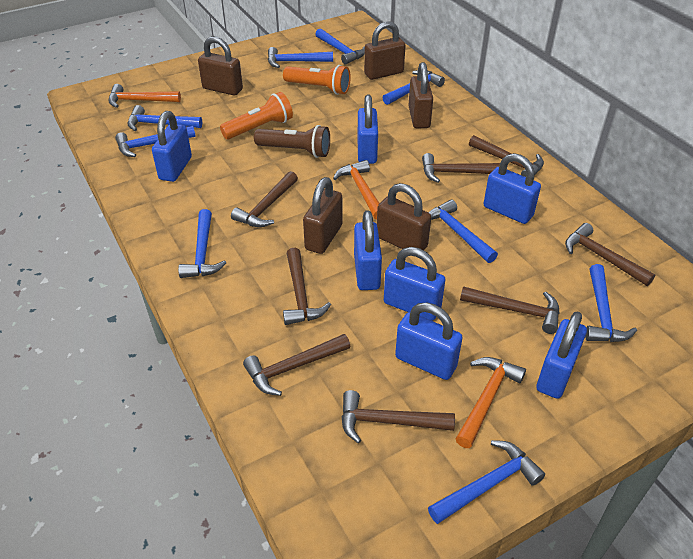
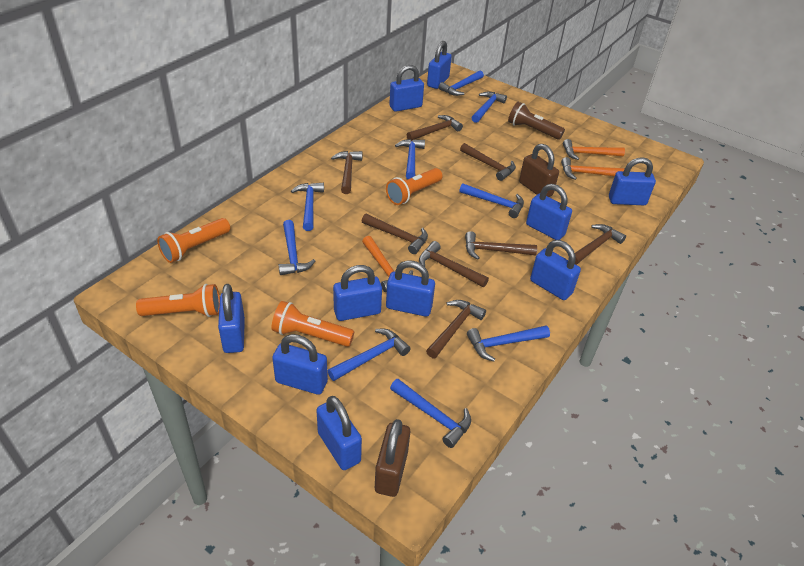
blue padlock: 7 -> 10
brown padlock: 5 -> 2
orange flashlight: 2 -> 4

